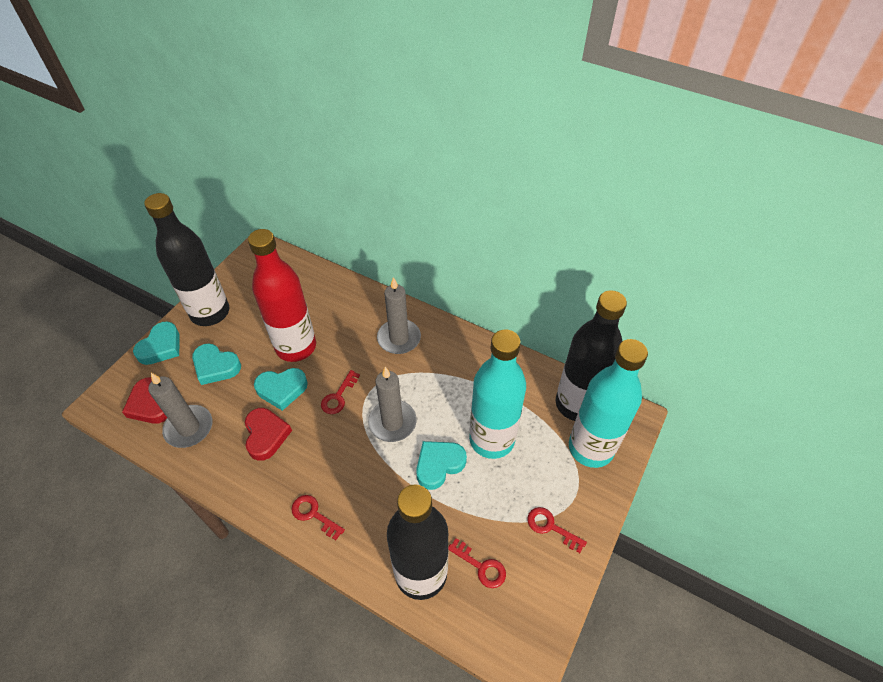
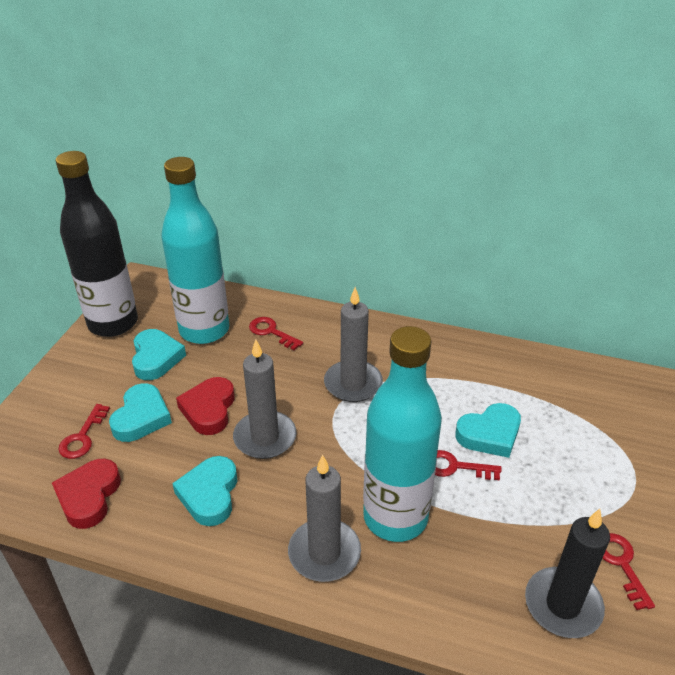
black bottle: 3 -> 1
black candle: 0 -> 1
red bottle: 1 -> 0

